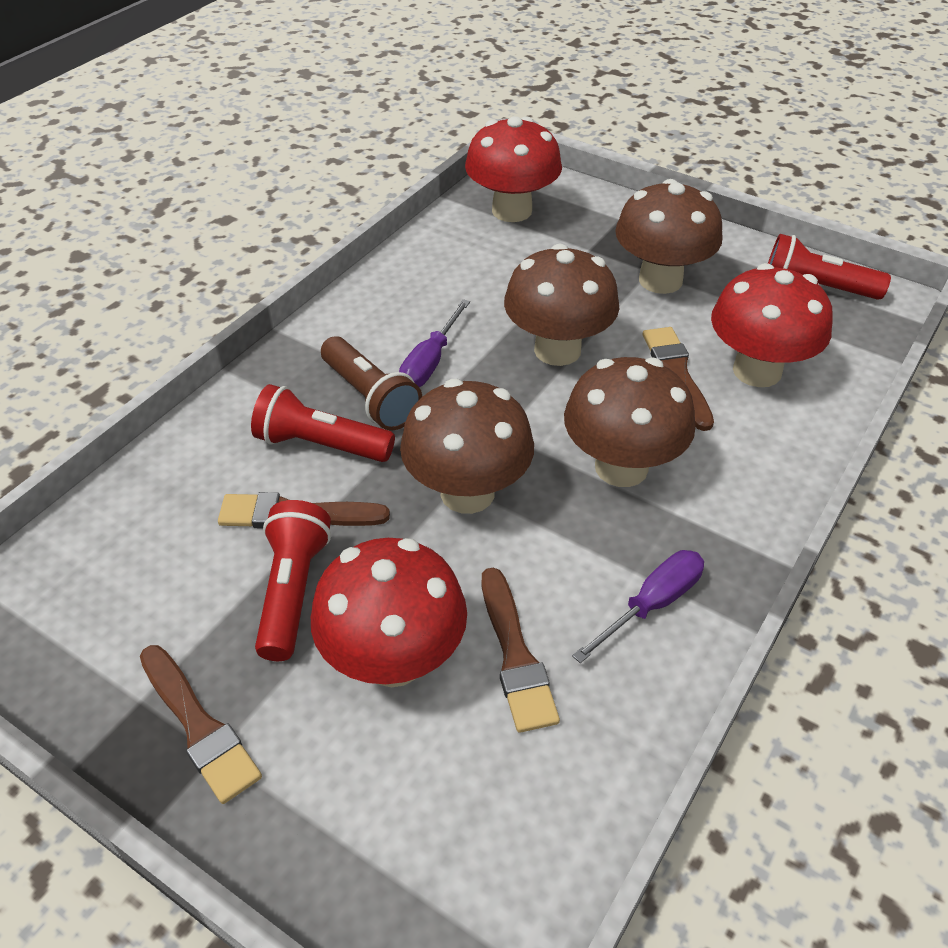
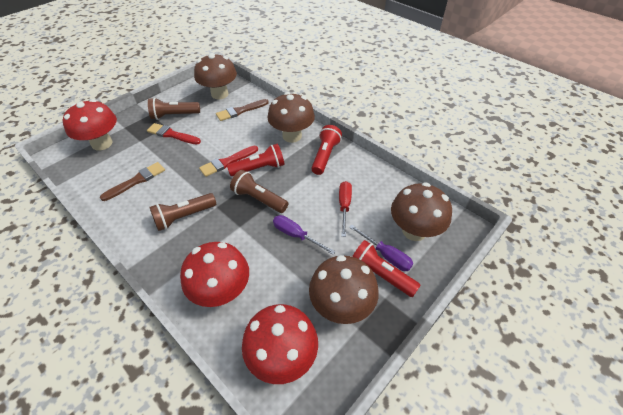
brown brush: 4 -> 2
brown flashlight: 1 -> 3
red brush: 0 -> 2
red screwdriver: 0 -> 1

